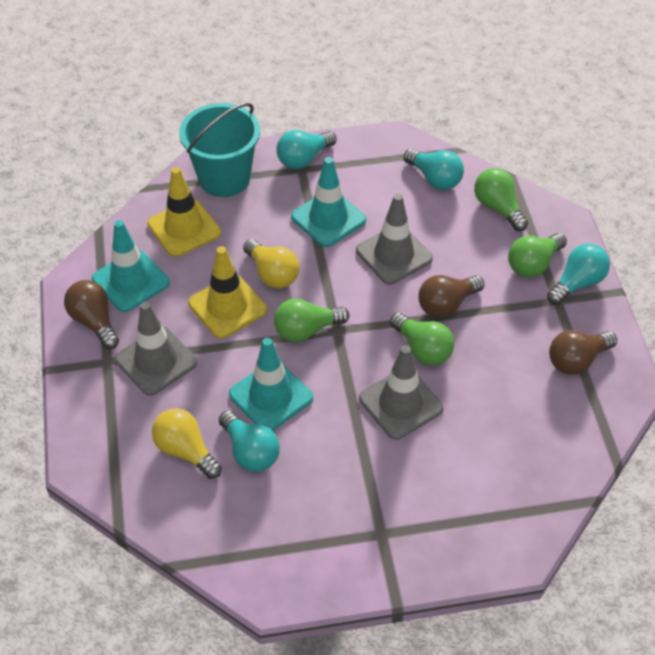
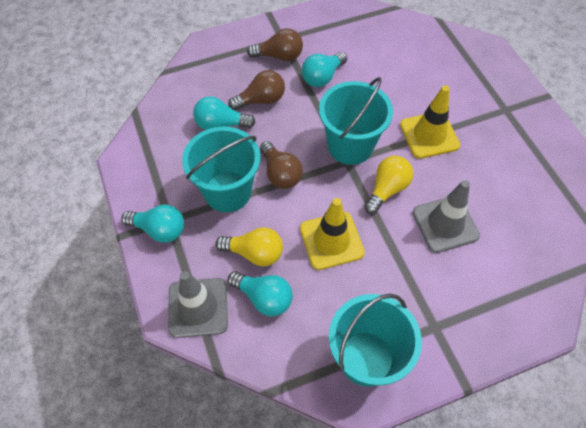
green light bulb: 4 -> 0
grey traffic cone: 3 -> 2
turquoise bucket: 1 -> 3
turquoise traffic cone: 3 -> 0

